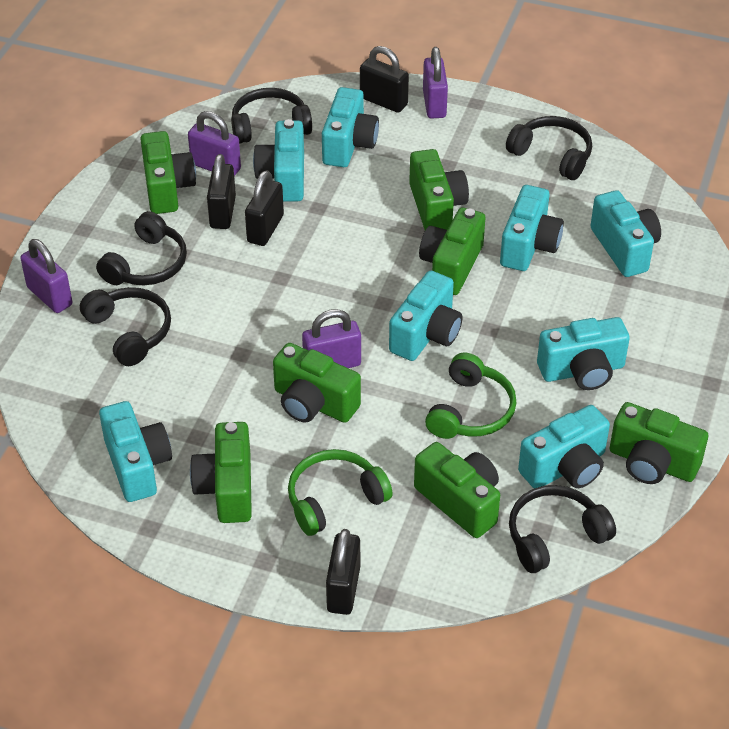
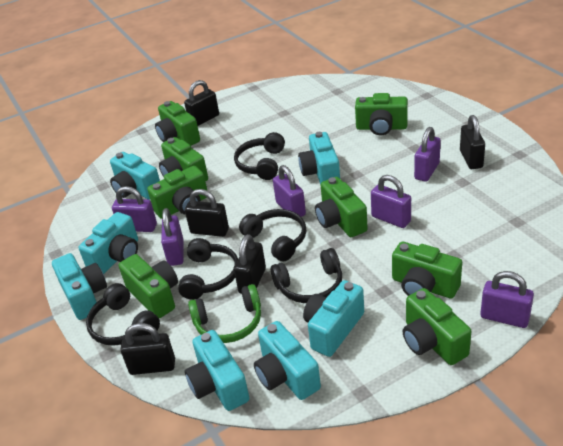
black padlock: 4 -> 5
green camera: 7 -> 8
green headphones: 2 -> 1
purple padlock: 4 -> 6
turquoise camera: 8 -> 7

